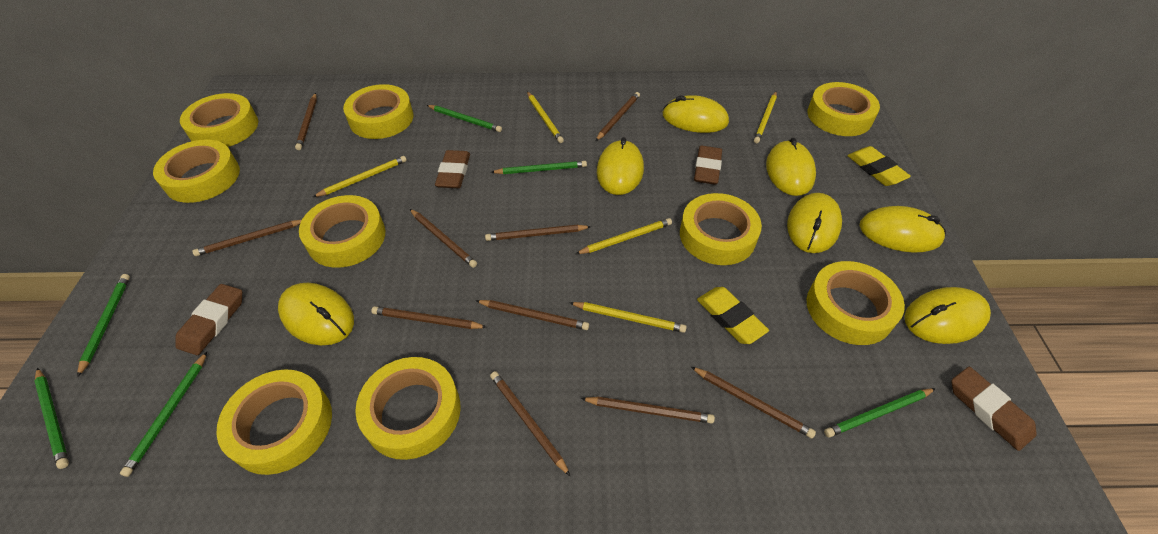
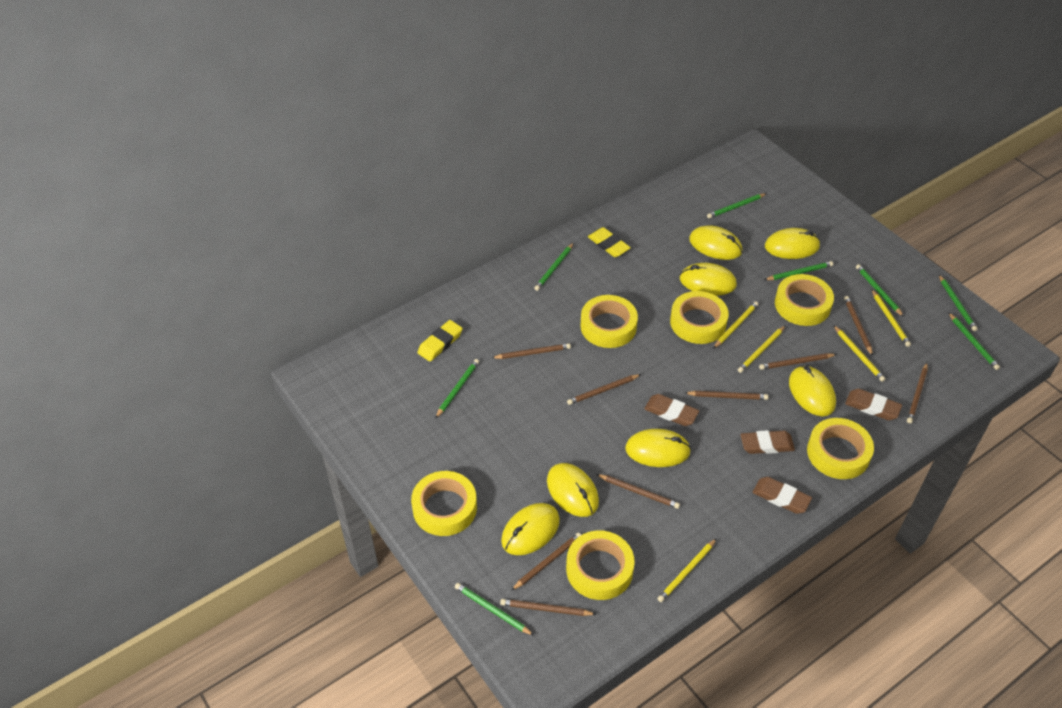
brown pencil: 10 -> 9
green pencil: 6 -> 8
yellow tape: 9 -> 6

